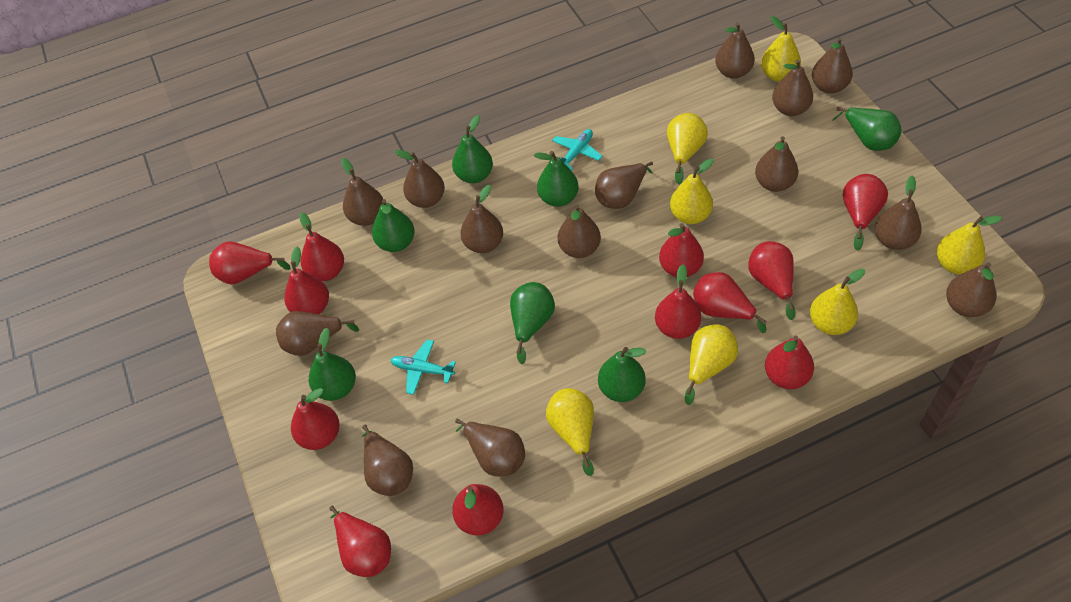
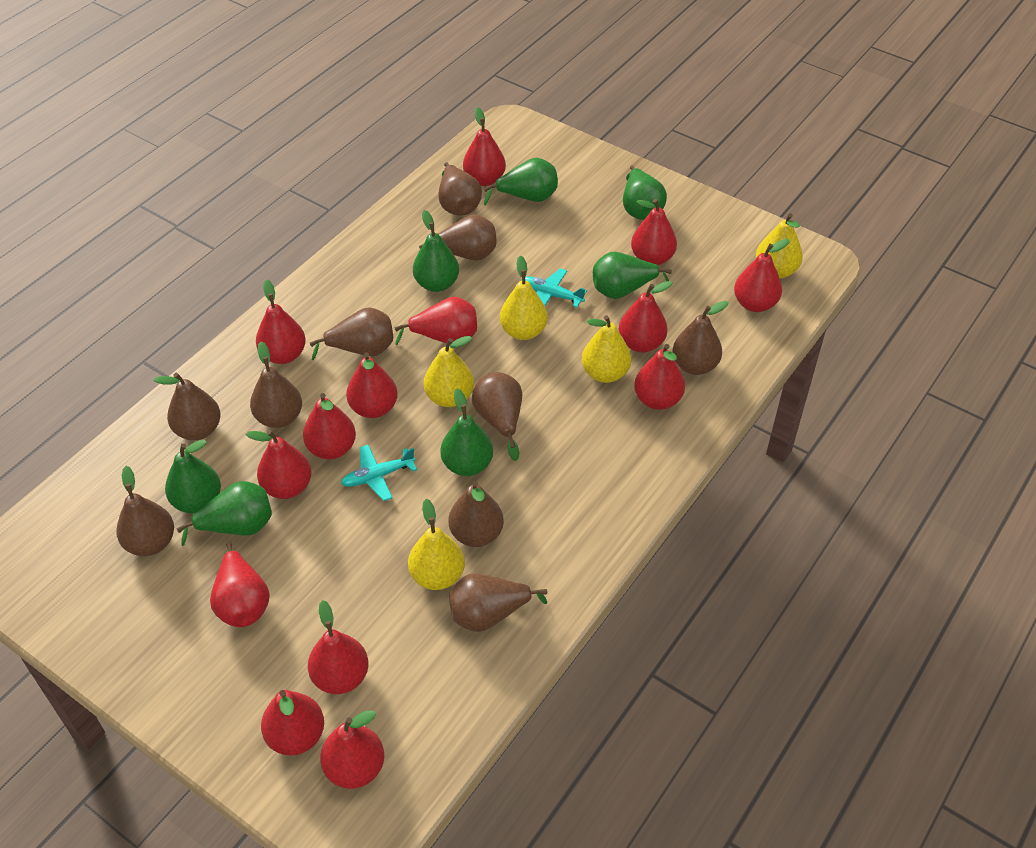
brown pear: 14 -> 10
red pear: 12 -> 14
yellow pear: 7 -> 5

